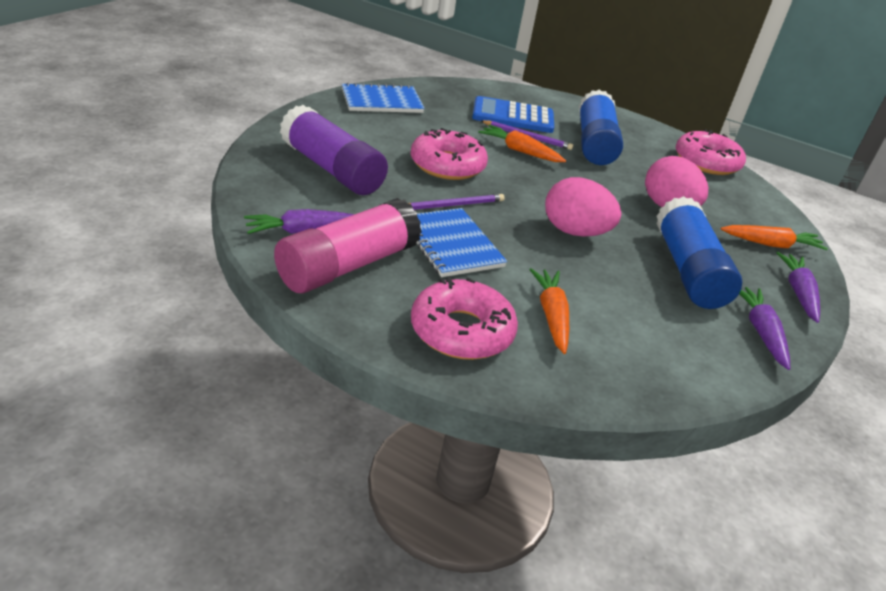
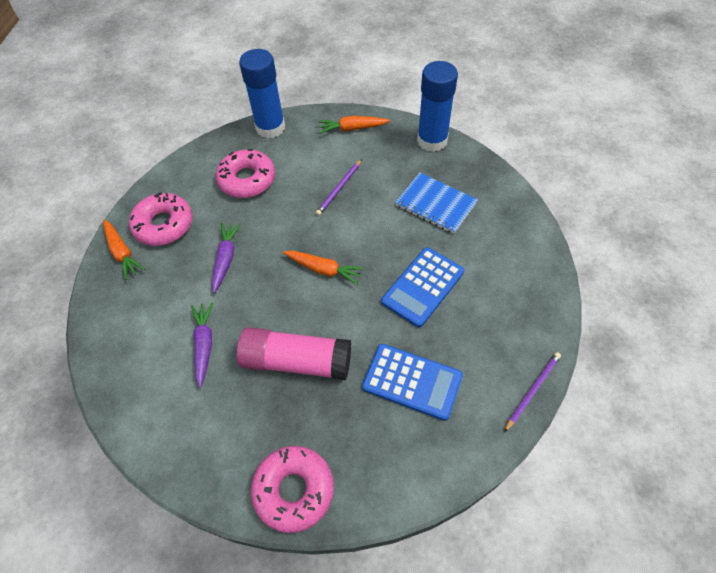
blue calculator: 1 -> 2
blue notebook: 2 -> 1
pink egg: 2 -> 0
purple carrot: 3 -> 2
purple glue stick: 1 -> 0

